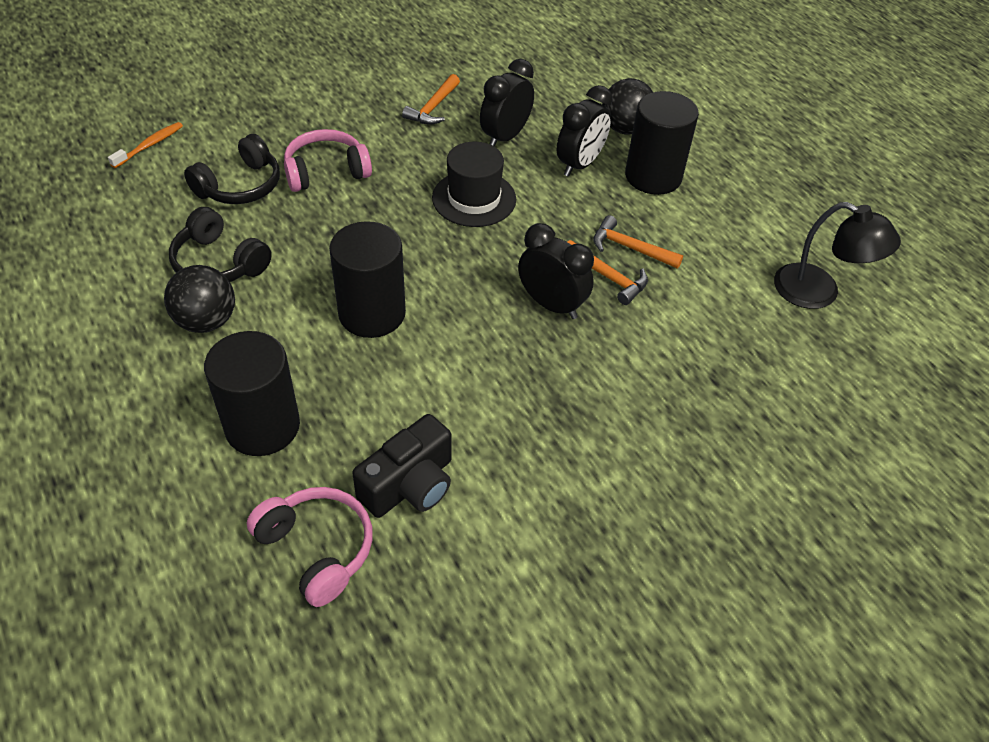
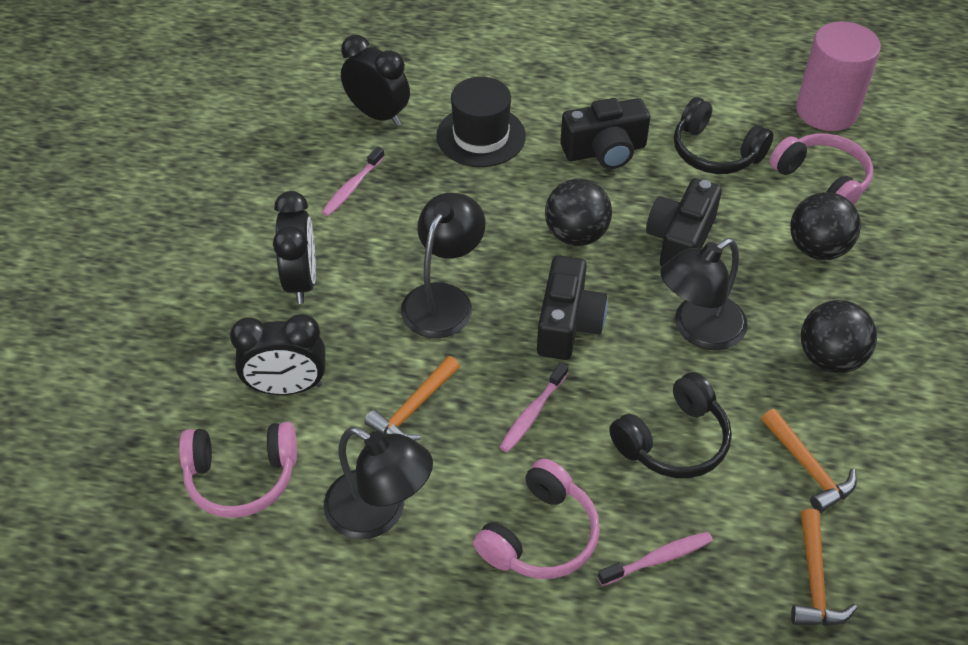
black ball: 2 -> 3
black camera: 1 -> 3
black cylinder: 3 -> 0
black lamp: 1 -> 3
orange toothbrush: 1 -> 0
pink cylinder: 0 -> 1
pink headphones: 2 -> 3
pink toothbrush: 0 -> 3

